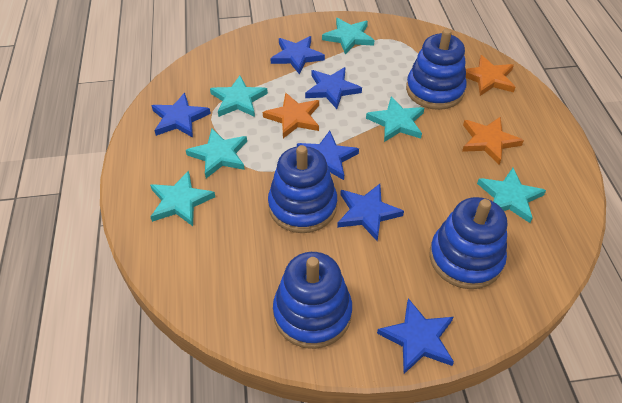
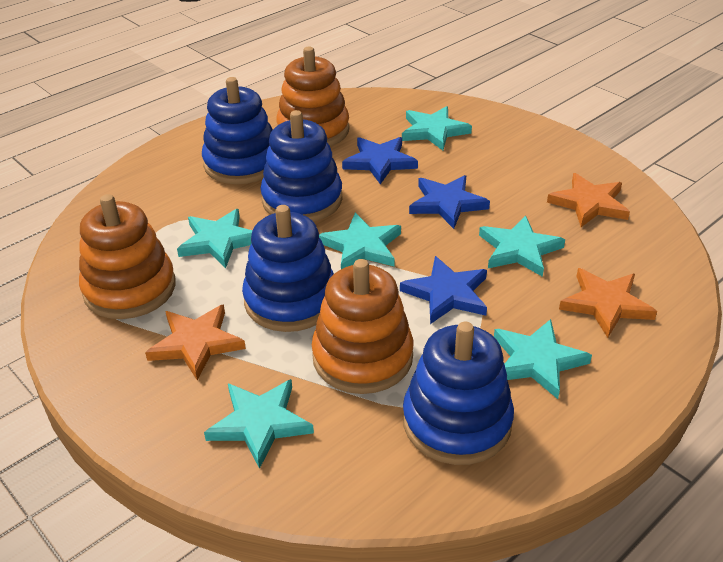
blue star: 6 -> 3
orange stacking toy: 0 -> 3

